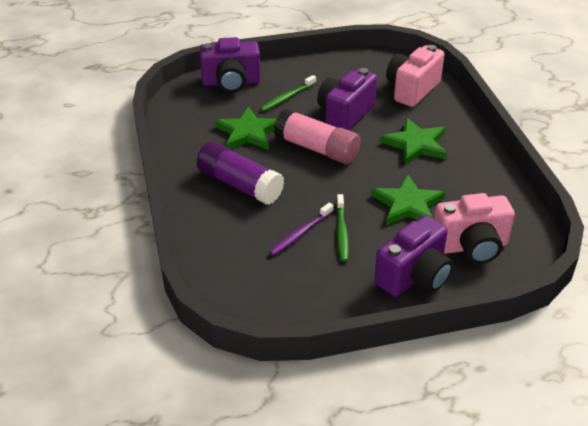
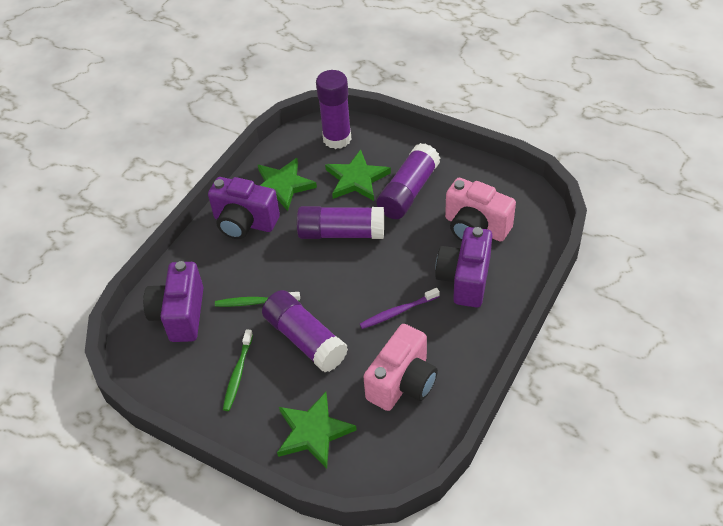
pink glue stick: 1 -> 0
purple glue stick: 1 -> 4

